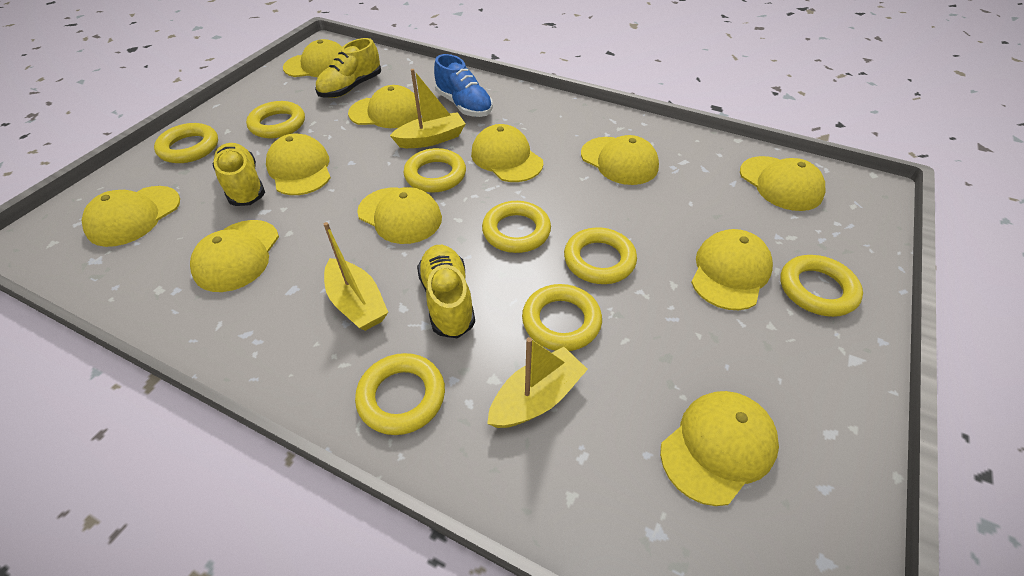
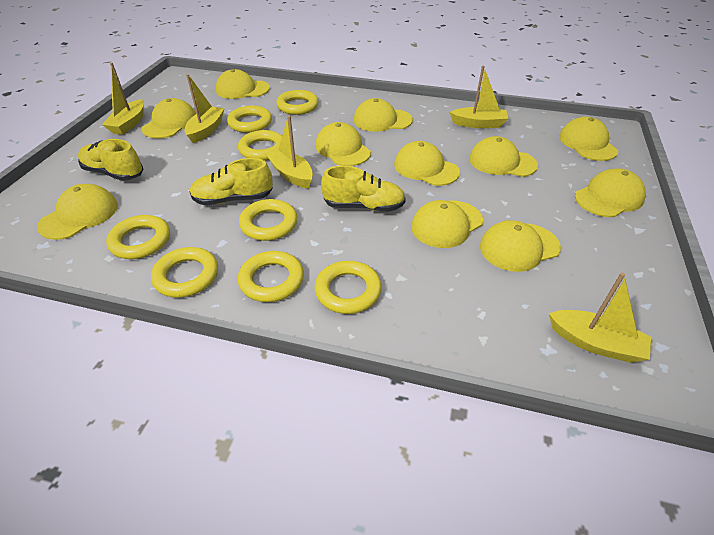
blue shoe: 1 -> 0
yellow boat: 3 -> 5

